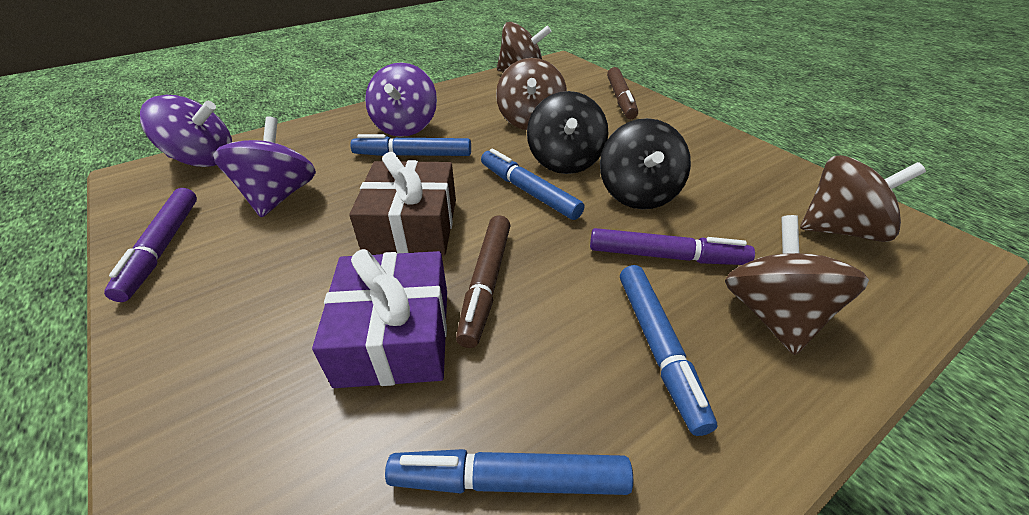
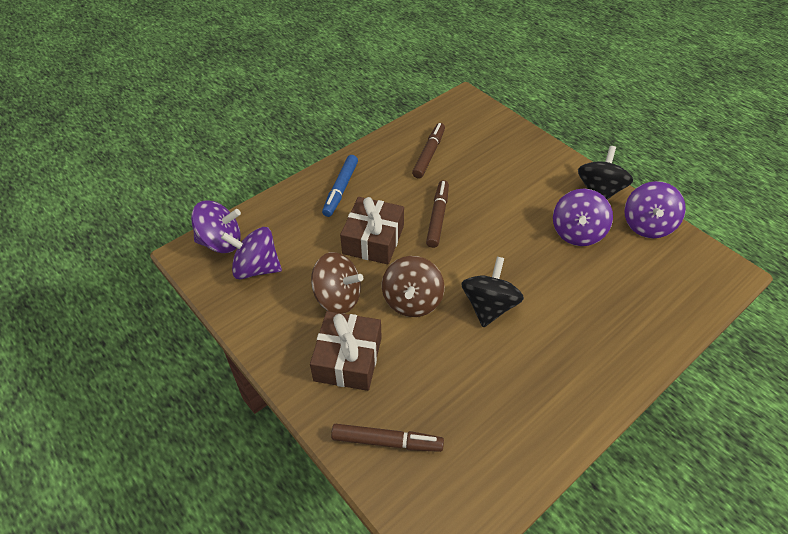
blue marker: 4 -> 1
brown gift: 1 -> 2
brown marker: 2 -> 3
brown spinning top: 4 -> 2
purple gift: 1 -> 0
purple marker: 2 -> 0
purple spinning top: 3 -> 4

